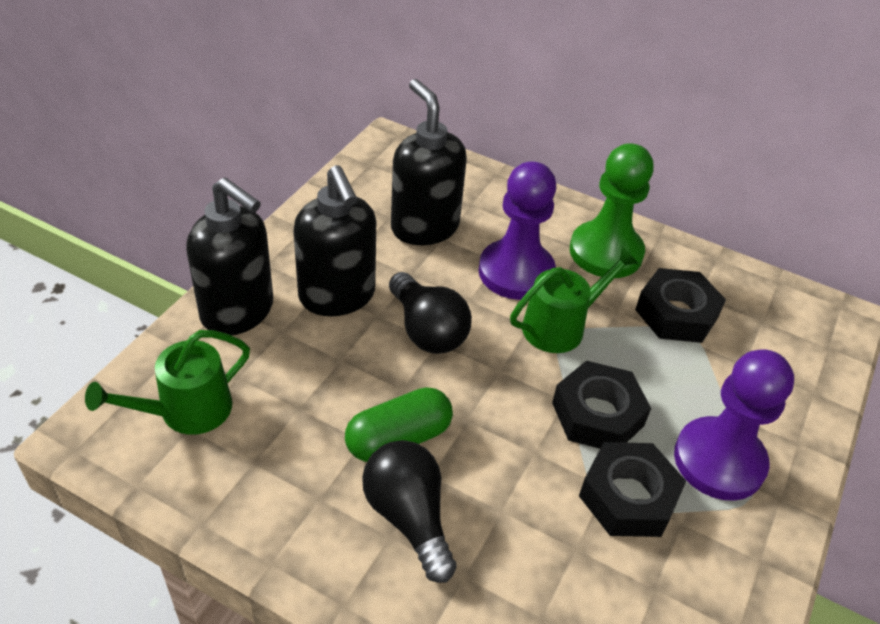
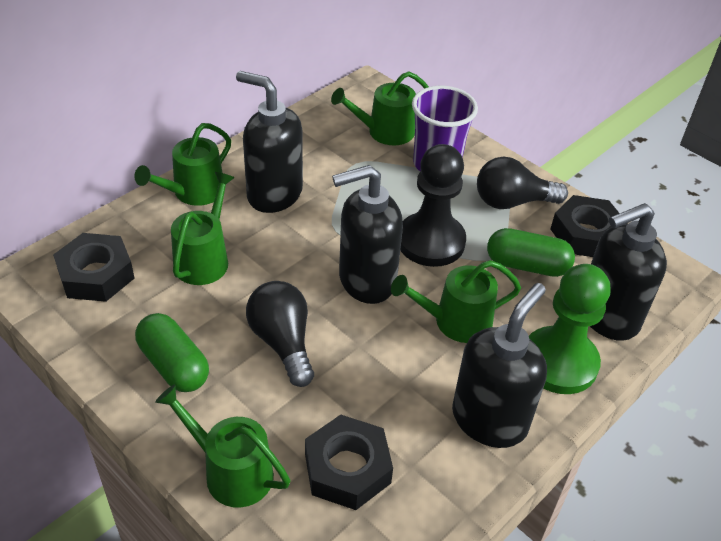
black pawn: 0 -> 1
black soap dispenser: 3 -> 4
green capsule: 1 -> 2
green watering can: 2 -> 5
purple cup: 0 -> 1
purple pawn: 2 -> 0

